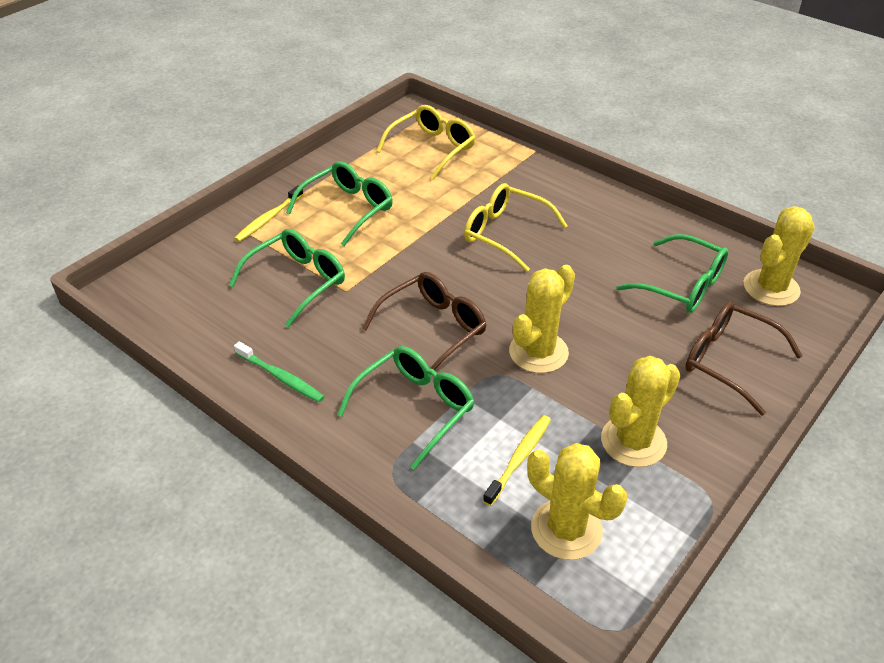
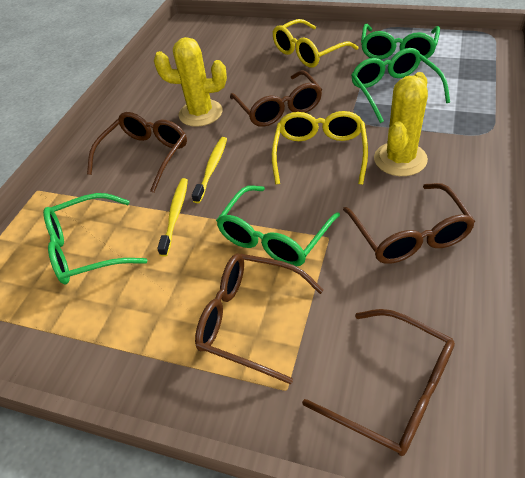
brown glasses: 2 -> 5
green toothbrush: 1 -> 0
yellow cactus: 4 -> 2

